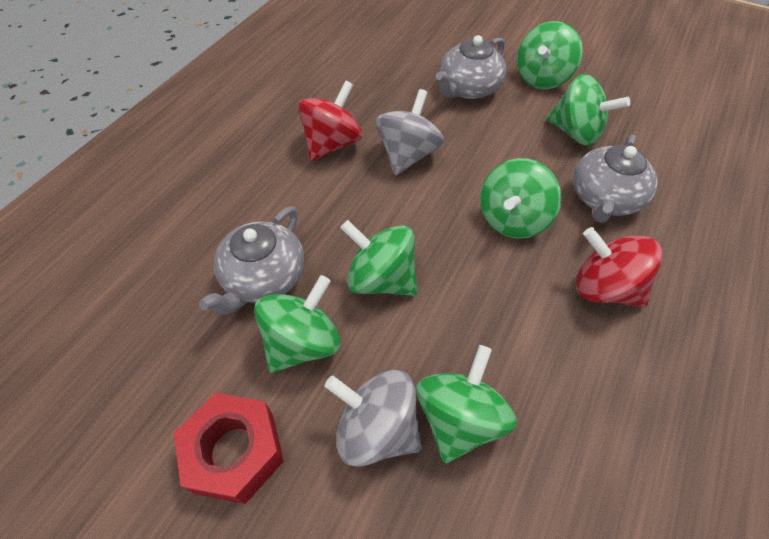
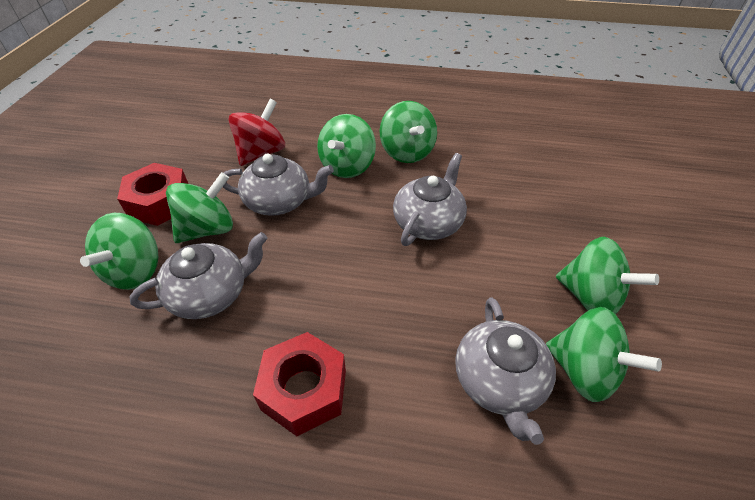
grey spinning top: 2 -> 0
grey teapot: 3 -> 4
red nut: 1 -> 2
red spinning top: 2 -> 1

